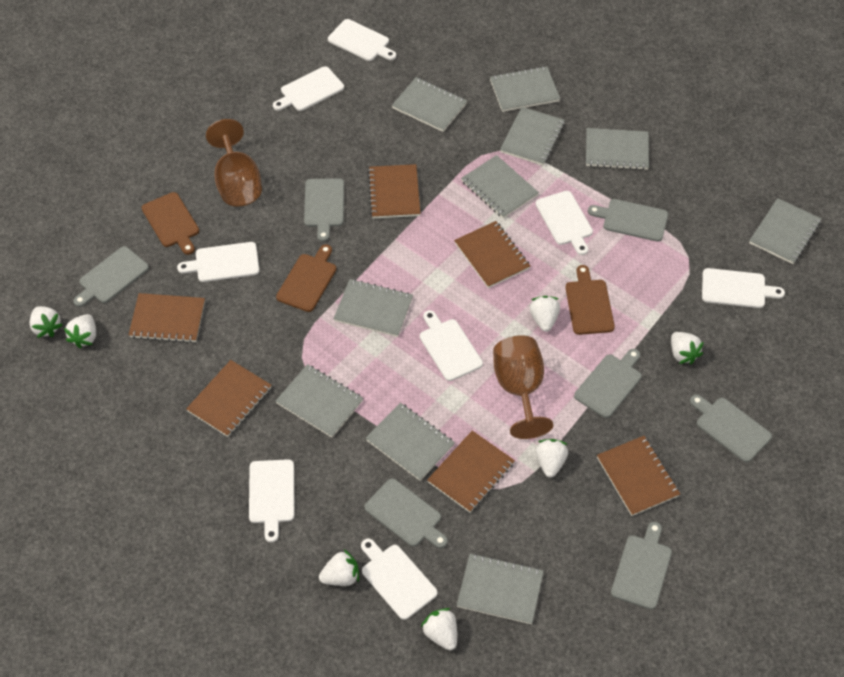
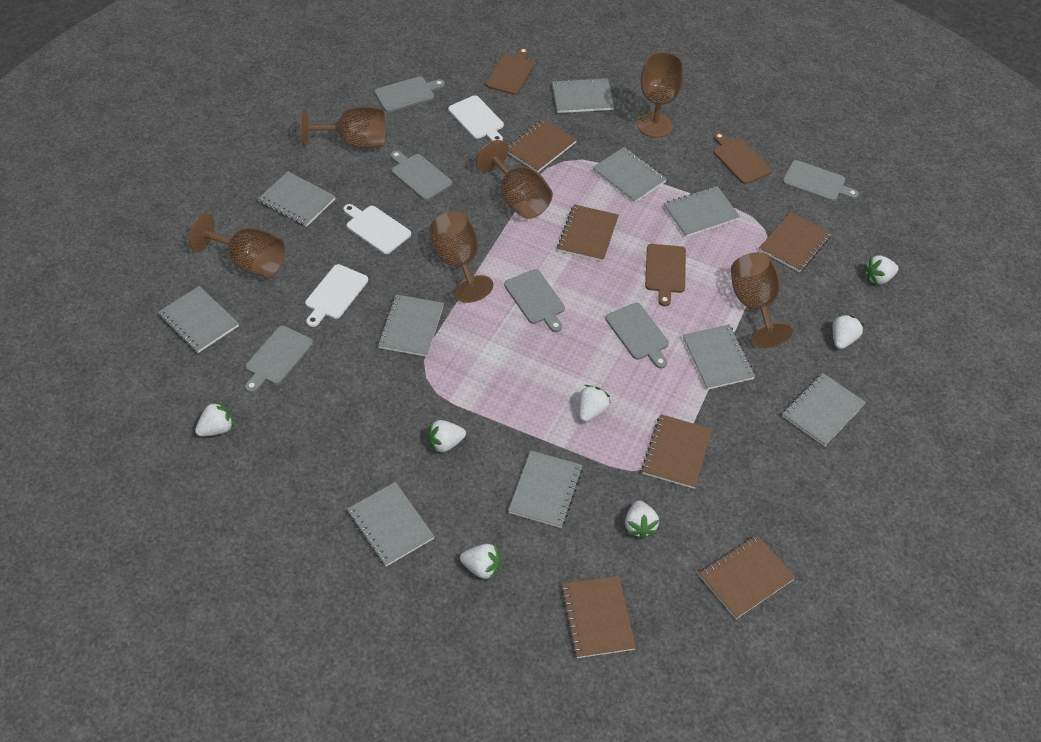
brown goblet: 2 -> 6
grey cutting board: 7 -> 6
white cutting board: 8 -> 3

